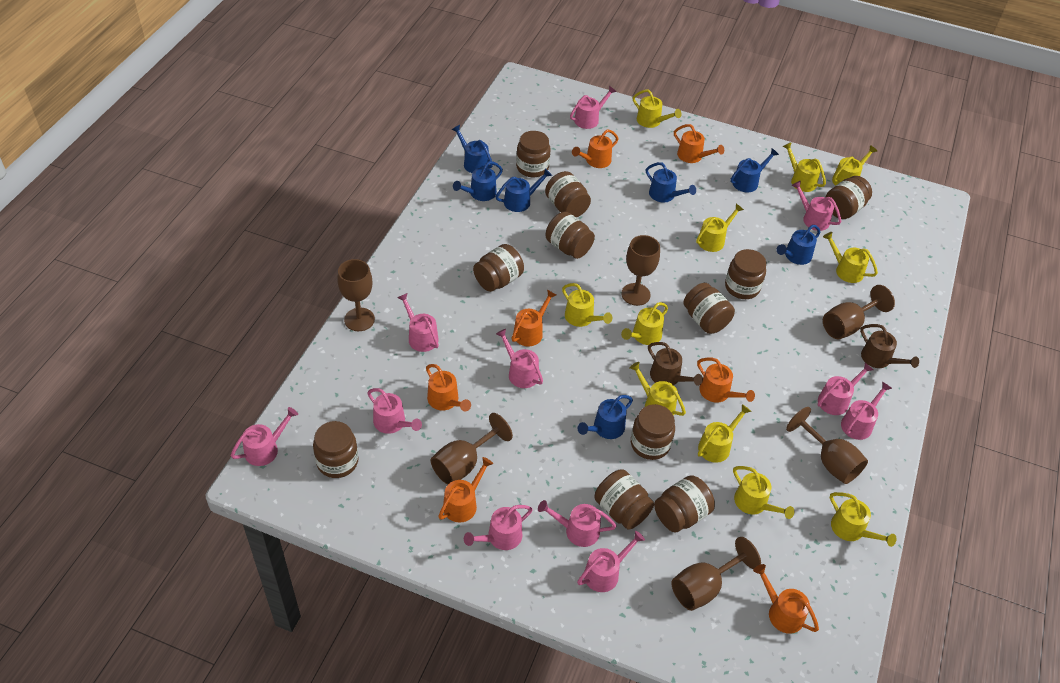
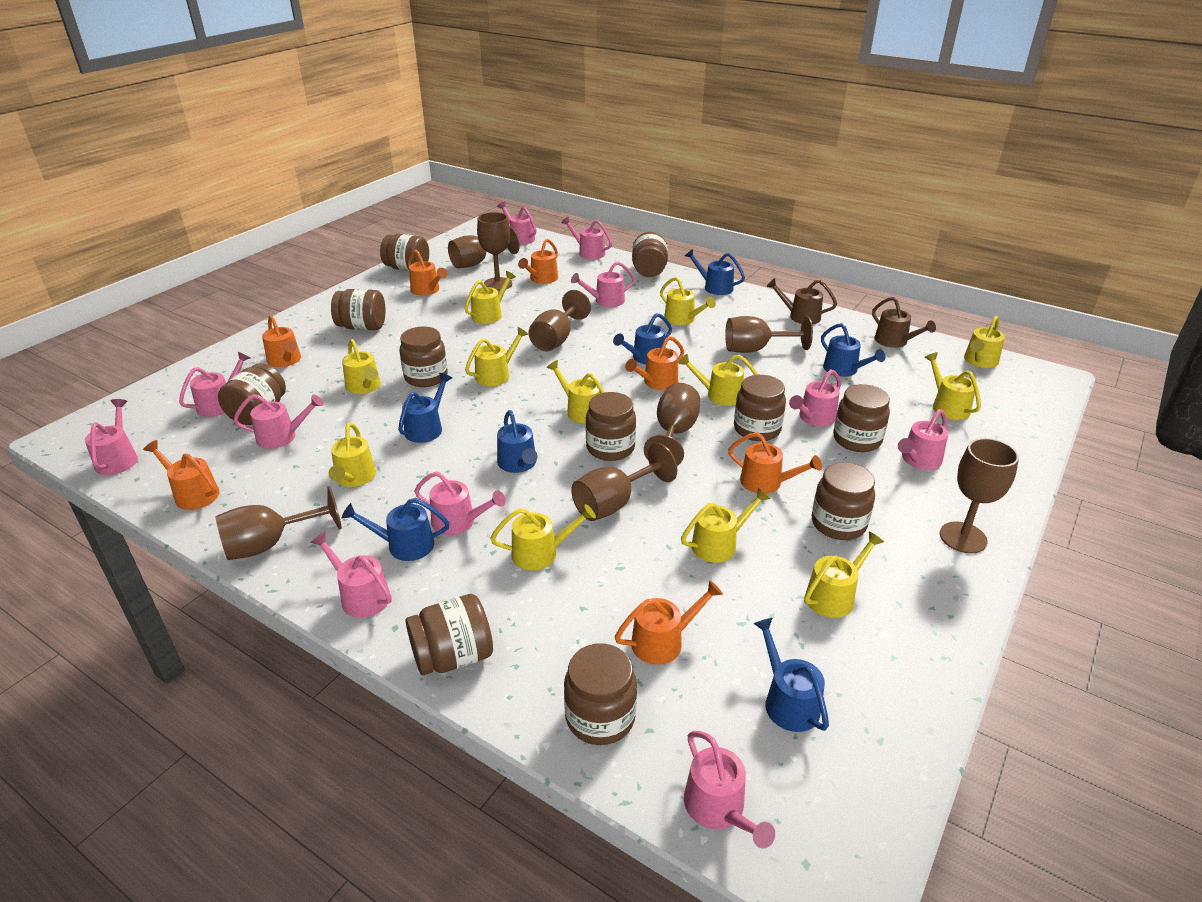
brown goblet: 6 -> 8
yellow watering can: 11 -> 12

